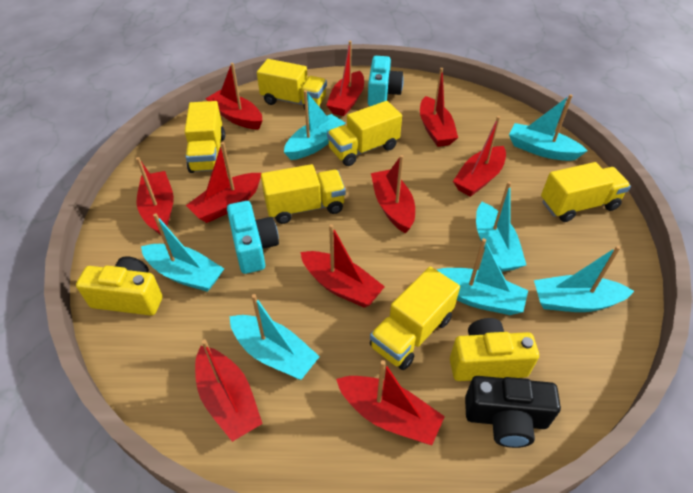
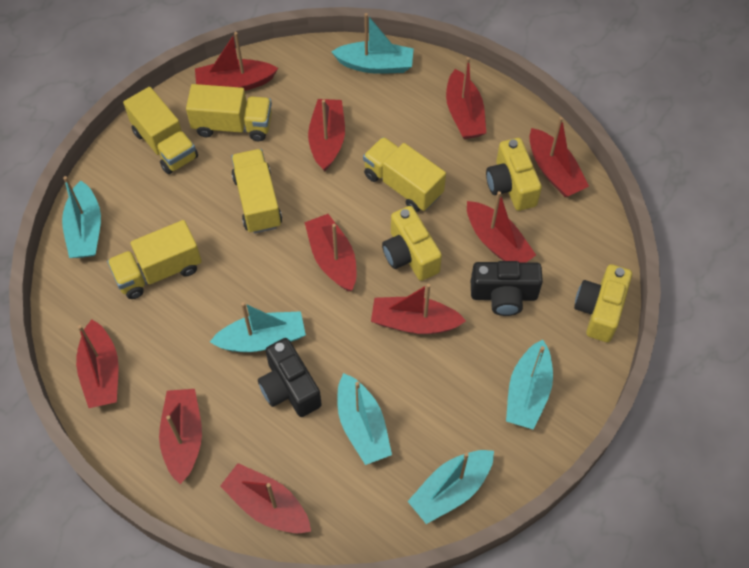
black camera: 1 -> 2
turquoise boat: 7 -> 6
turquoise camera: 2 -> 0
yellow camera: 2 -> 3
yellow truck: 6 -> 5

